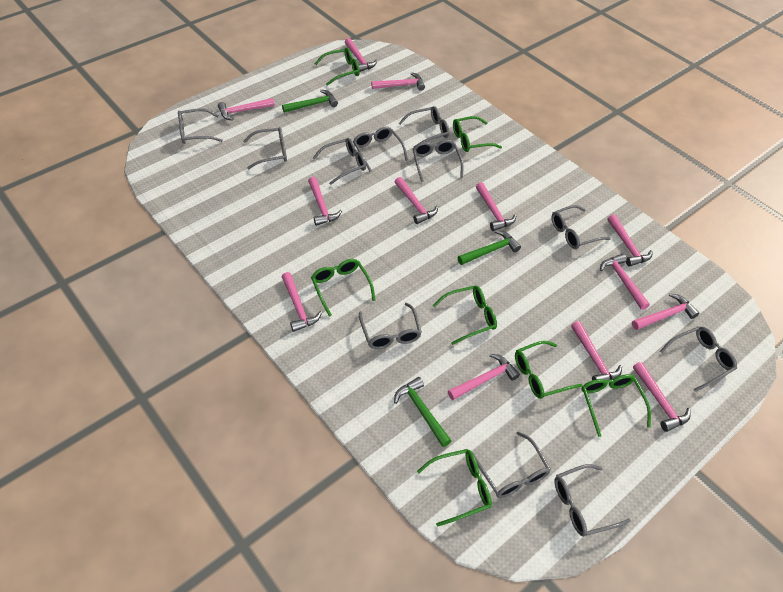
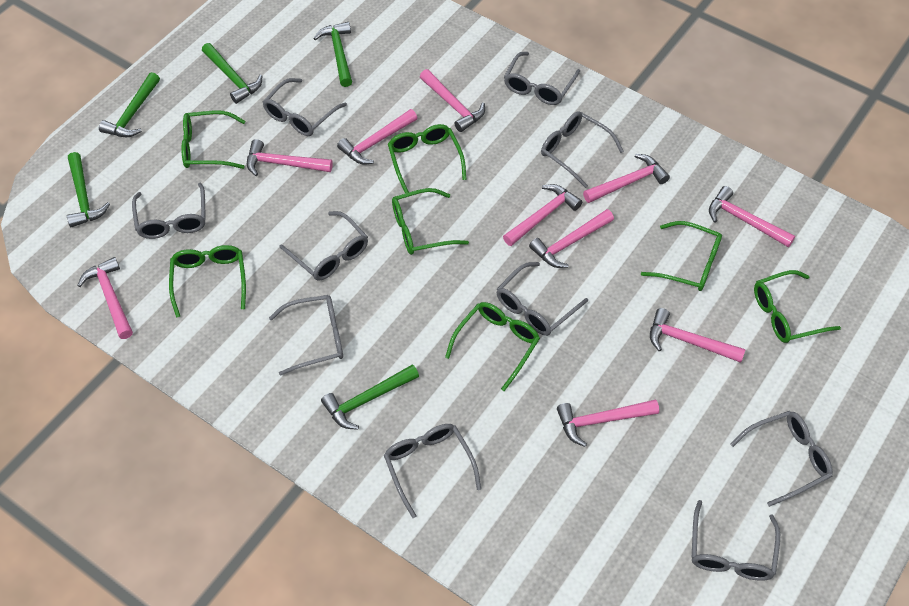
green hammer: 3 -> 5
grey glasses: 11 -> 10
pink hammer: 13 -> 10

